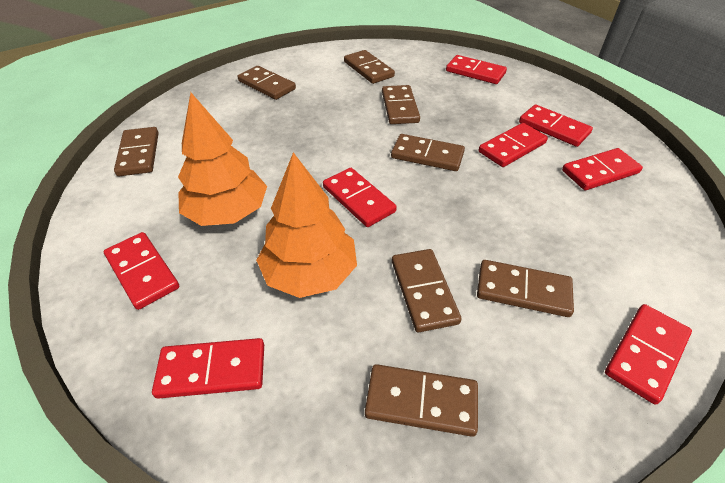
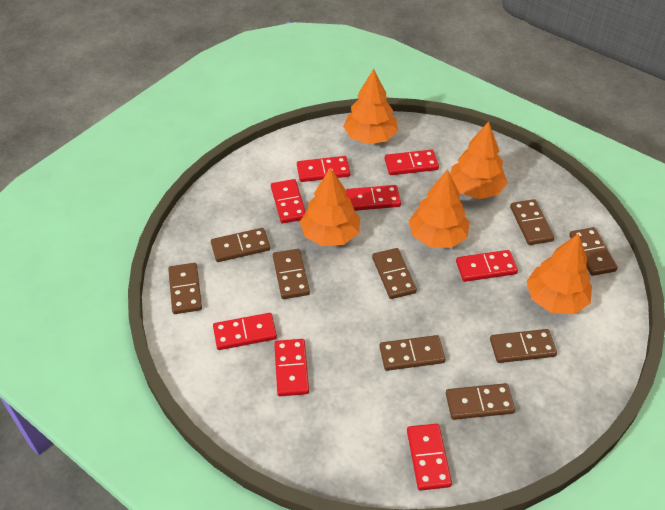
brown domino: 8 -> 9
orange tree: 2 -> 5

